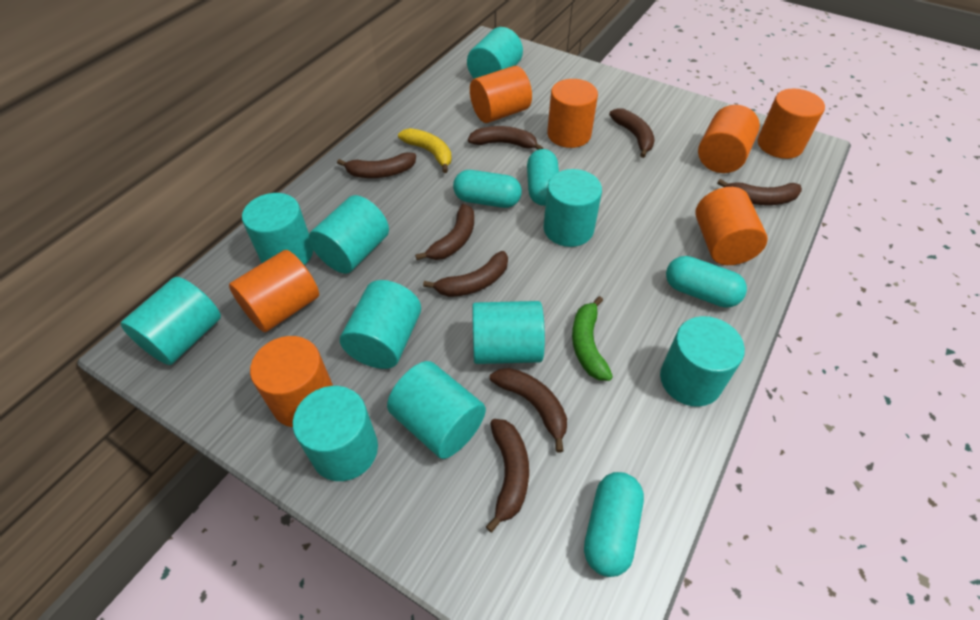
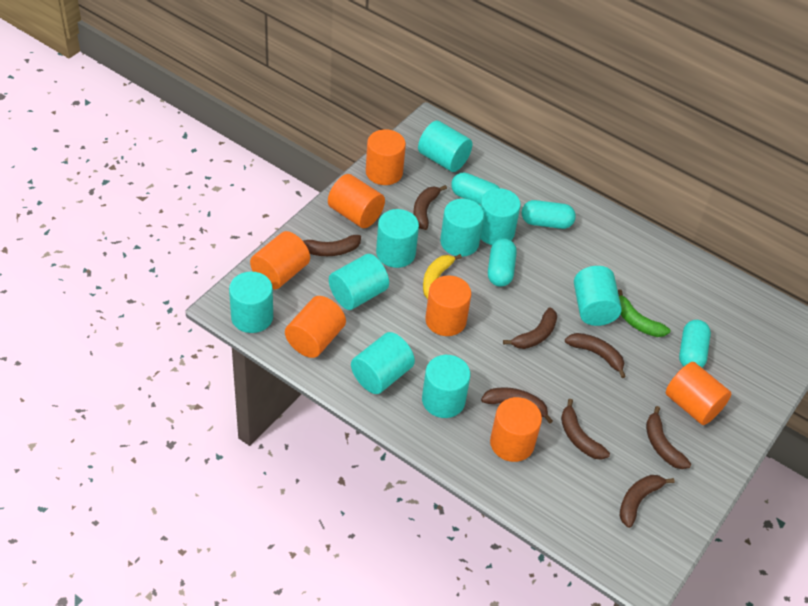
turquoise cylinder: 10 -> 9

